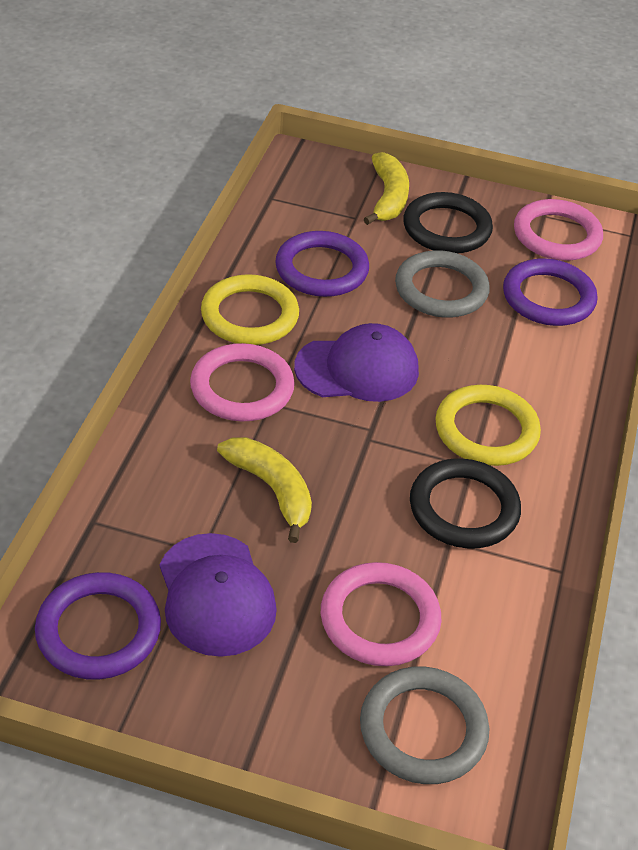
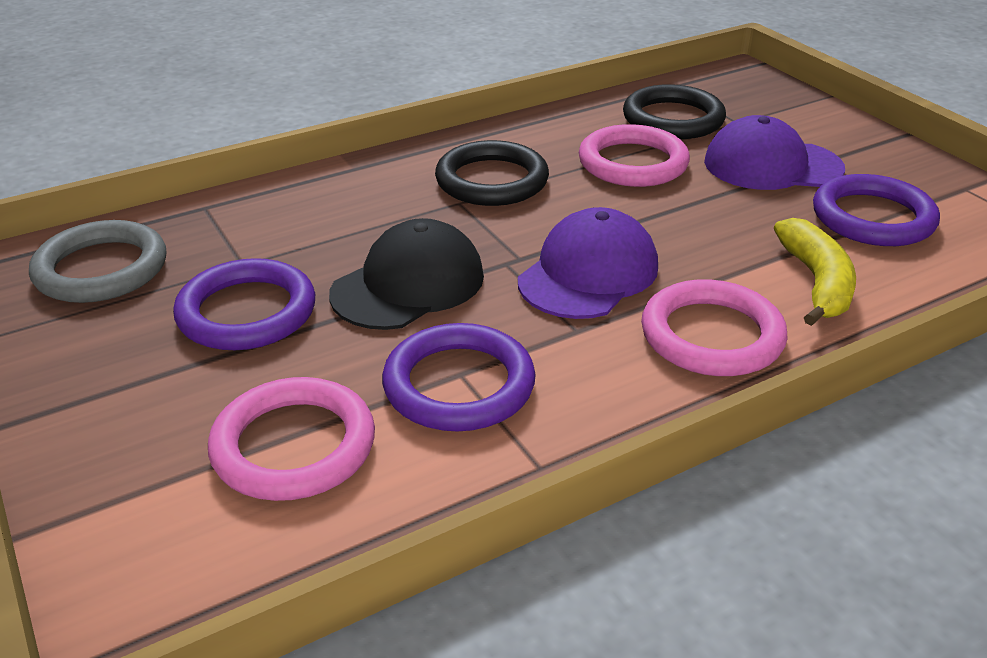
black cap: 0 -> 1
grey ring: 2 -> 1
yellow banana: 2 -> 1
yellow ring: 2 -> 0

